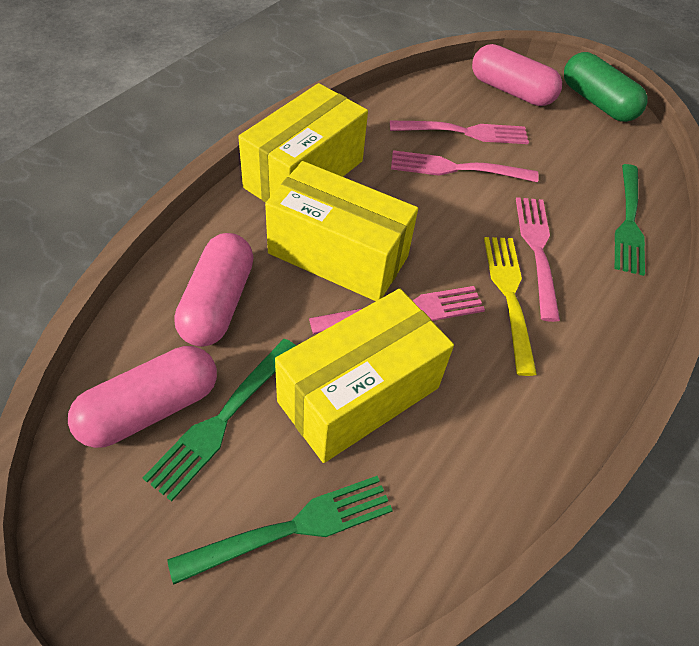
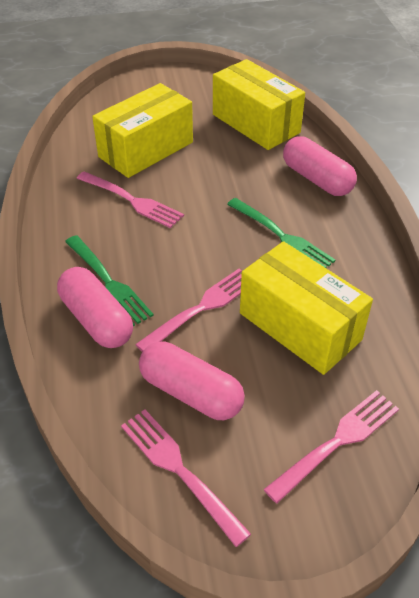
green capsule: 1 -> 0
green fork: 3 -> 2
yellow fork: 1 -> 0

